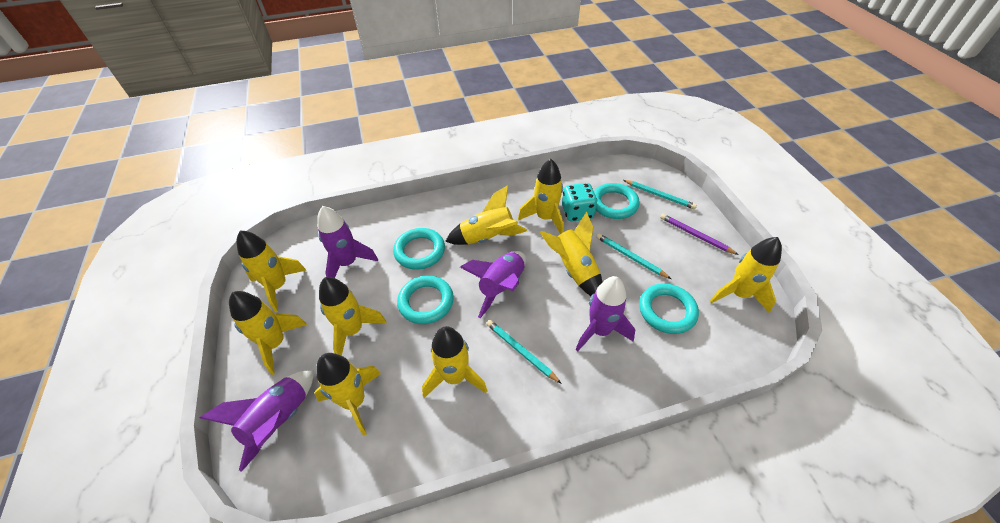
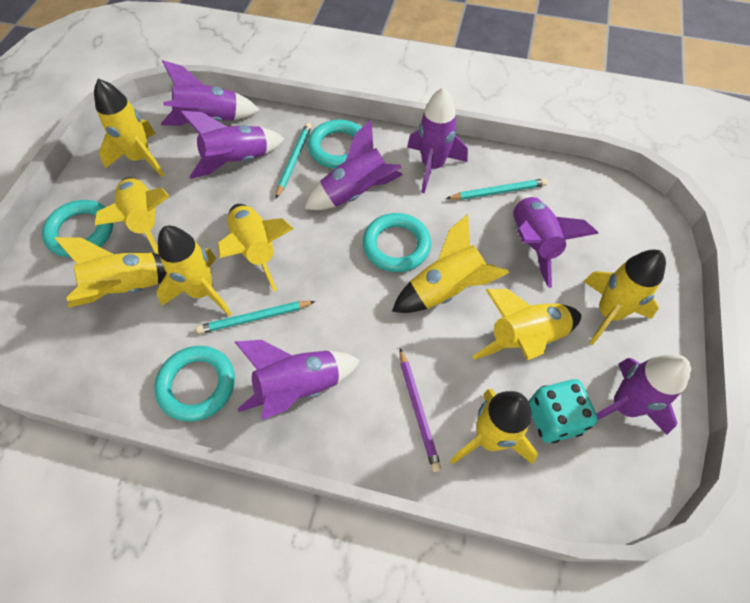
purple rocket: 4 -> 7

